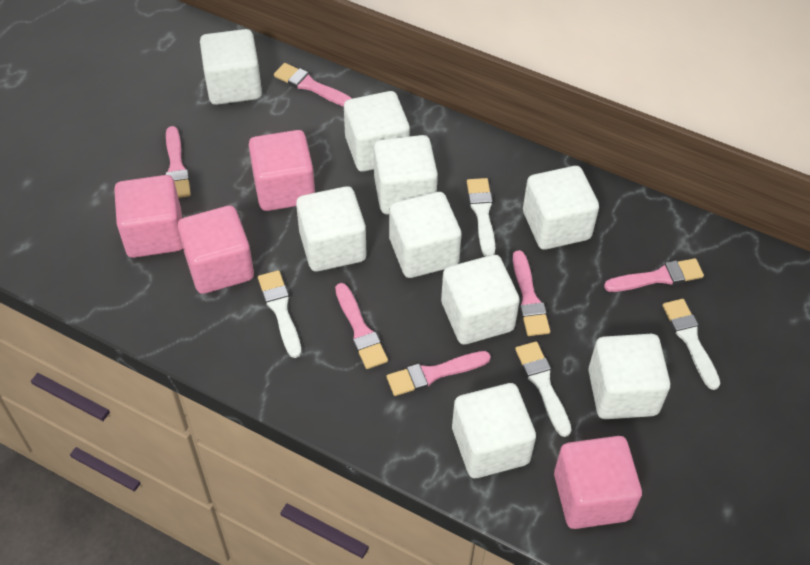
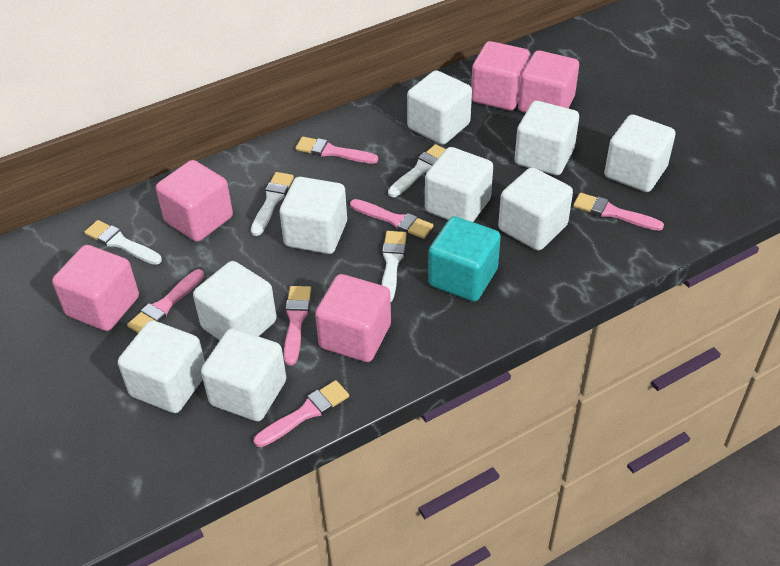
pink cube: 4 -> 5
turquoise cube: 0 -> 1

